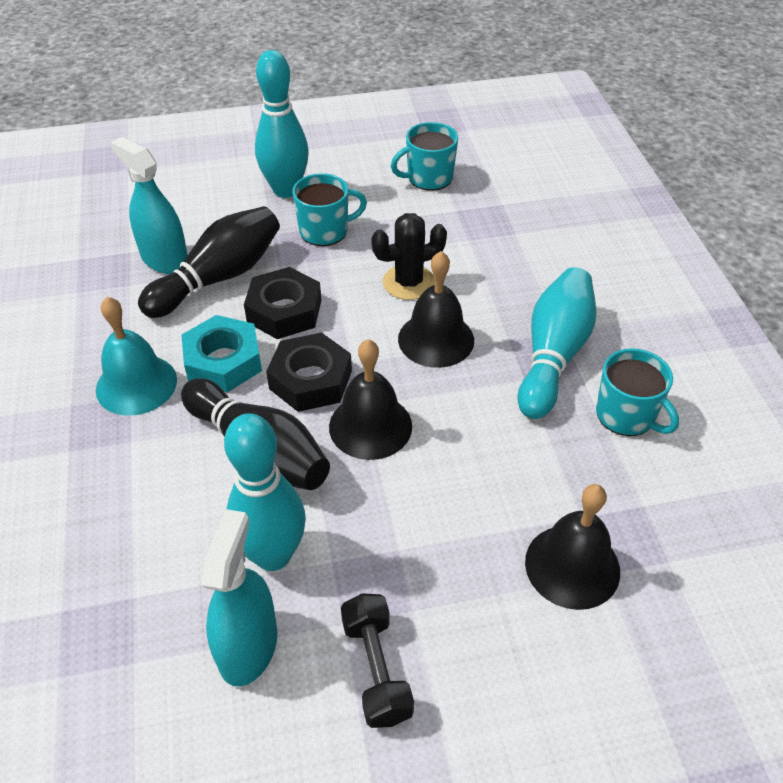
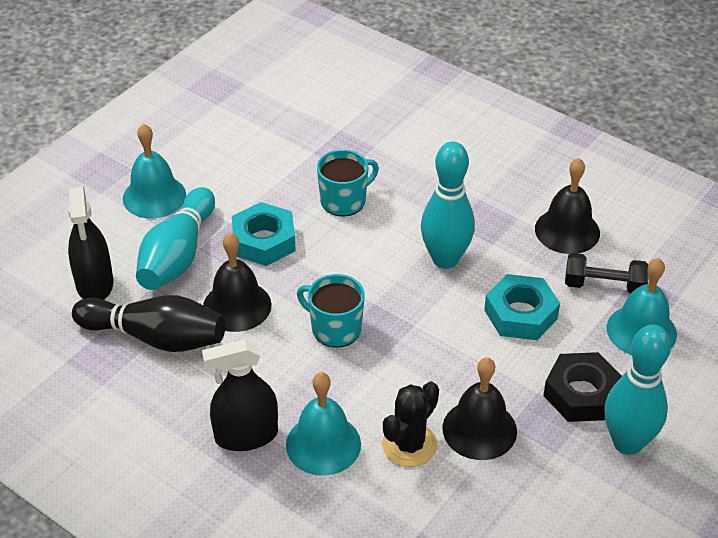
black bowling pin: 2 -> 1
black nut: 2 -> 1
black spray bottle: 0 -> 2
turquoise bell: 1 -> 3
turquoise mug: 3 -> 2
turquoise nut: 1 -> 2
turquoise spray bottle: 2 -> 0

